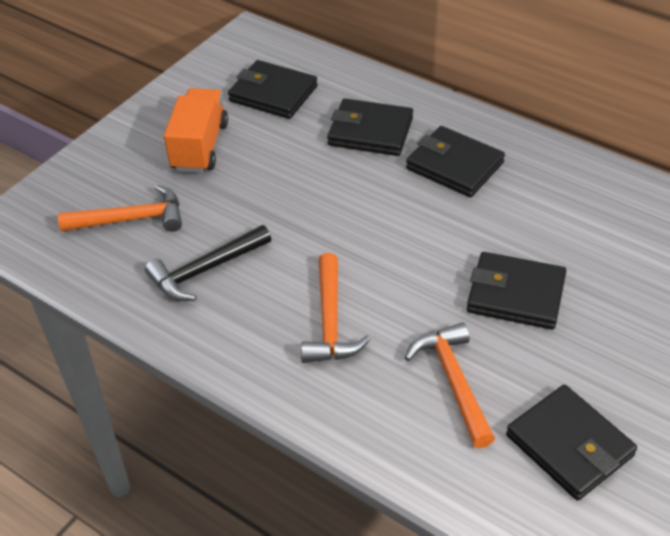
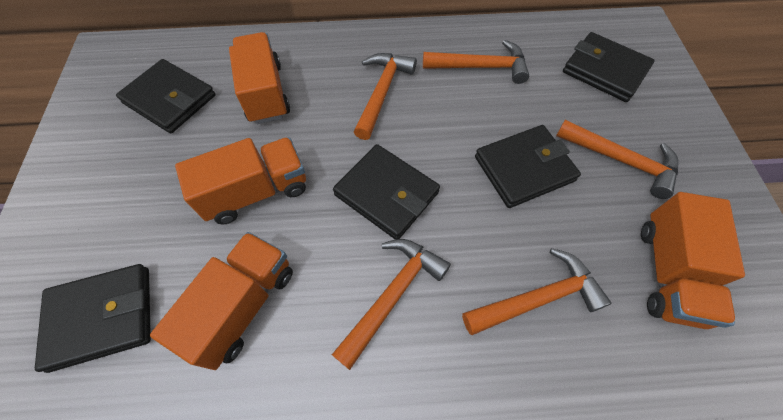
black hammer: 1 -> 0
orange hammer: 3 -> 5
orange truck: 1 -> 4

